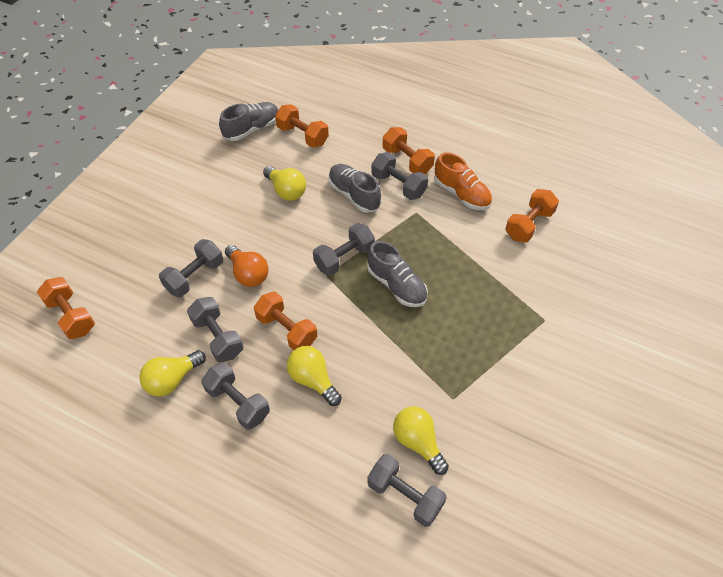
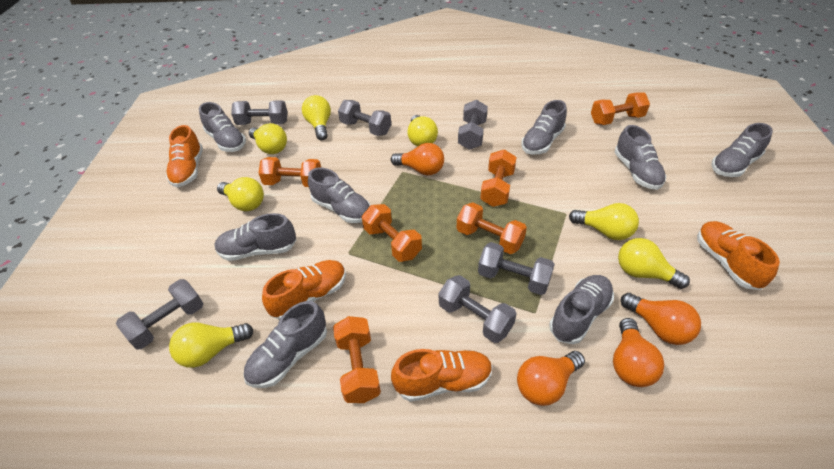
grey shoe: 3 -> 8
orange dumbbell: 5 -> 6
orange light bulb: 1 -> 4
orange shoe: 1 -> 4
yellow light bulb: 4 -> 7

